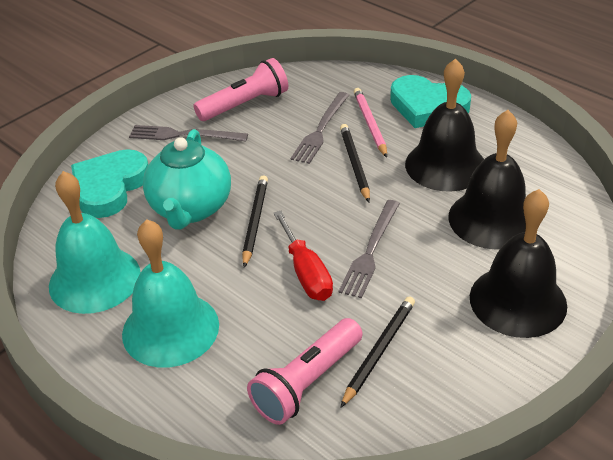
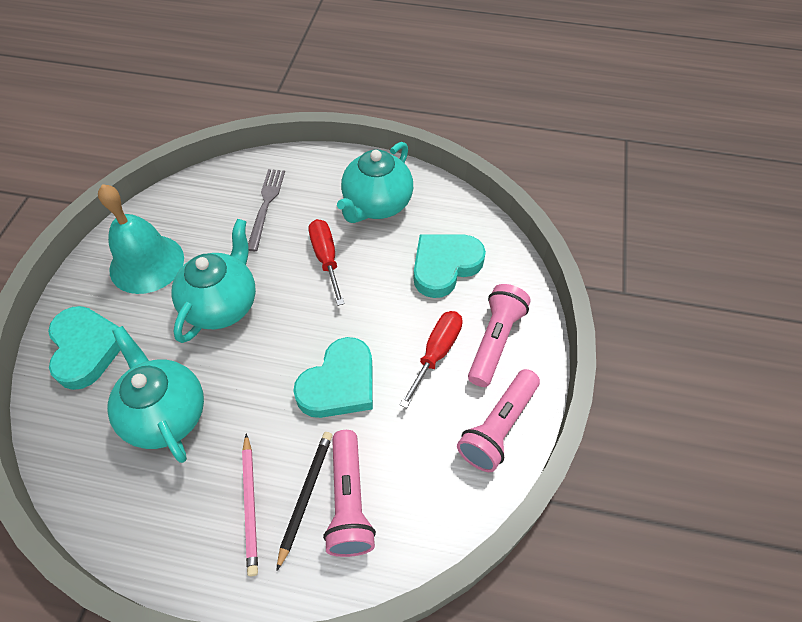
black bell: 3 -> 0
black pencil: 3 -> 1
grey fork: 3 -> 1
pink flashlight: 2 -> 3
red screwdriver: 1 -> 2
turquoise bell: 2 -> 1
turquoise heart: 2 -> 3
turquoise teapot: 1 -> 3

